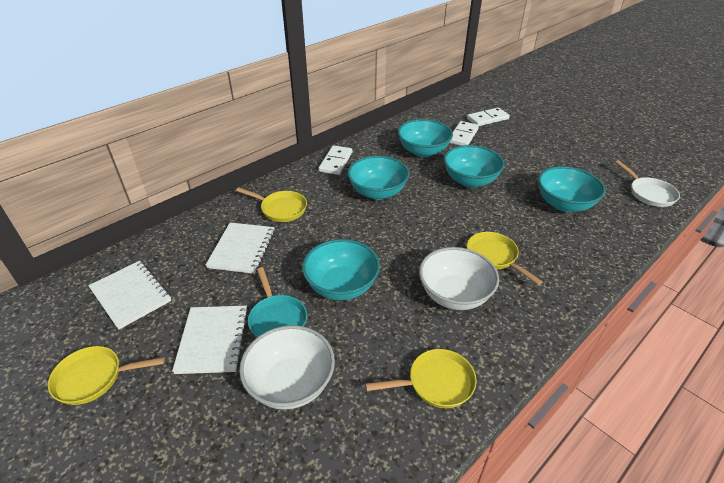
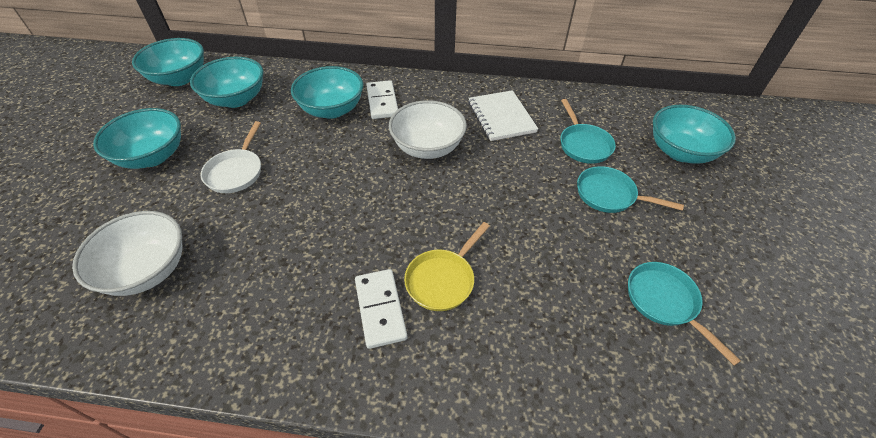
turquoise pan: 1 -> 3
white domino: 3 -> 2
white notebook: 3 -> 1
yellow pan: 4 -> 1

